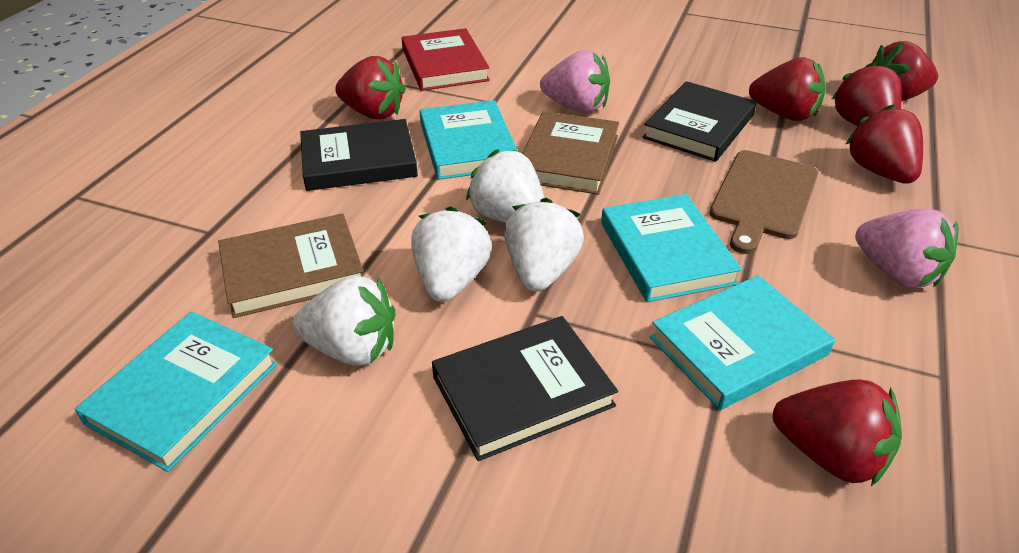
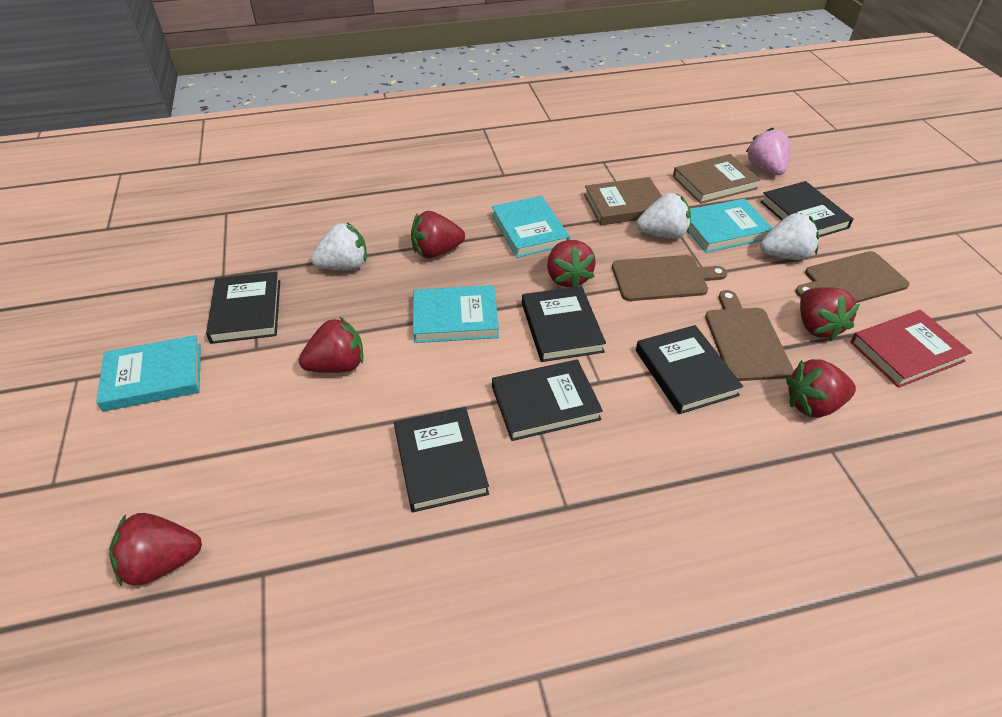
black book: 3 -> 6
brown cutting board: 1 -> 3
pink strawberry: 2 -> 1
white strawberry: 4 -> 3

